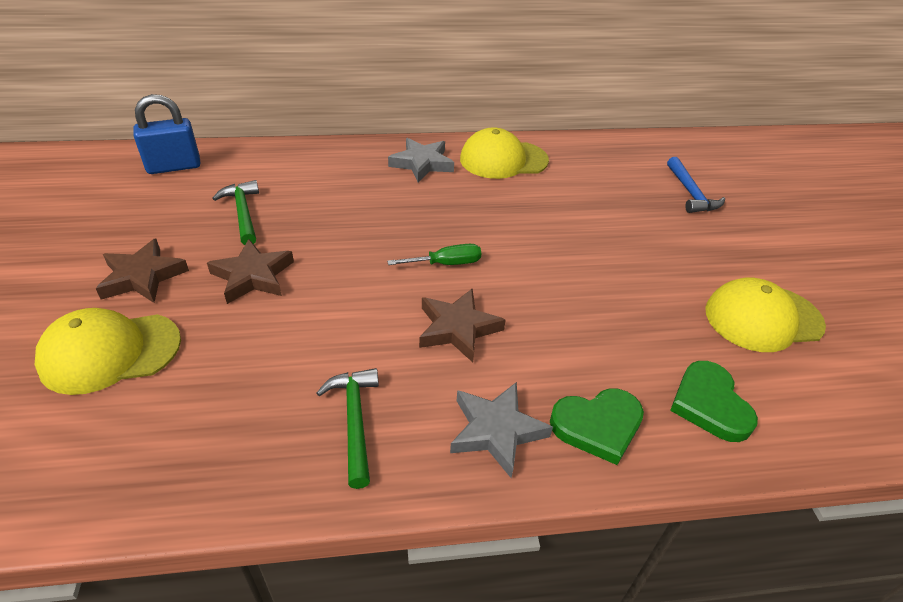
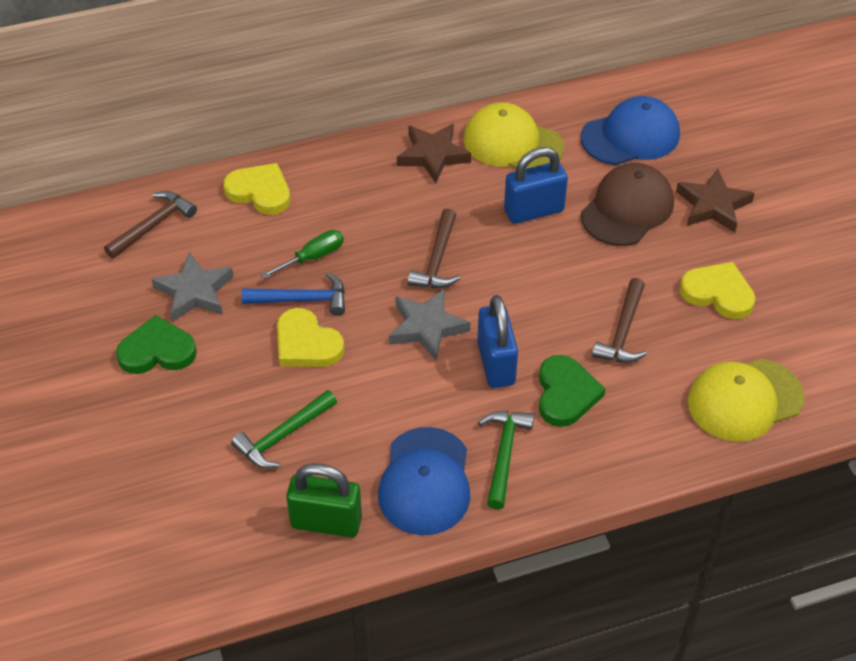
blue cap: 0 -> 2
blue padlock: 1 -> 2
brown cap: 0 -> 1
brown hammer: 0 -> 3
brown star: 3 -> 2
green padlock: 0 -> 1
yellow cap: 3 -> 2
yellow heart: 0 -> 3

